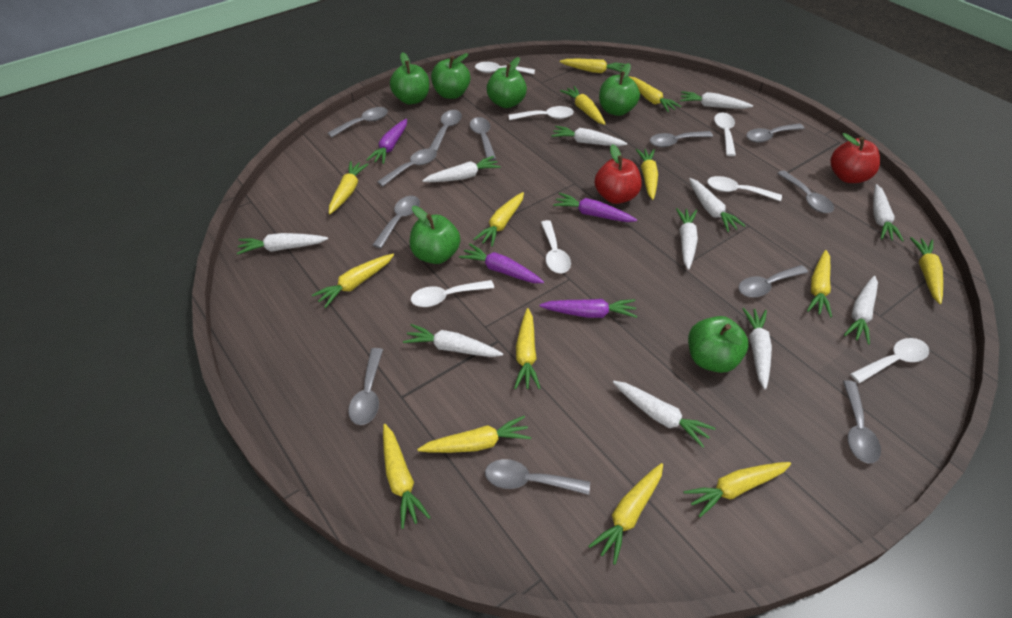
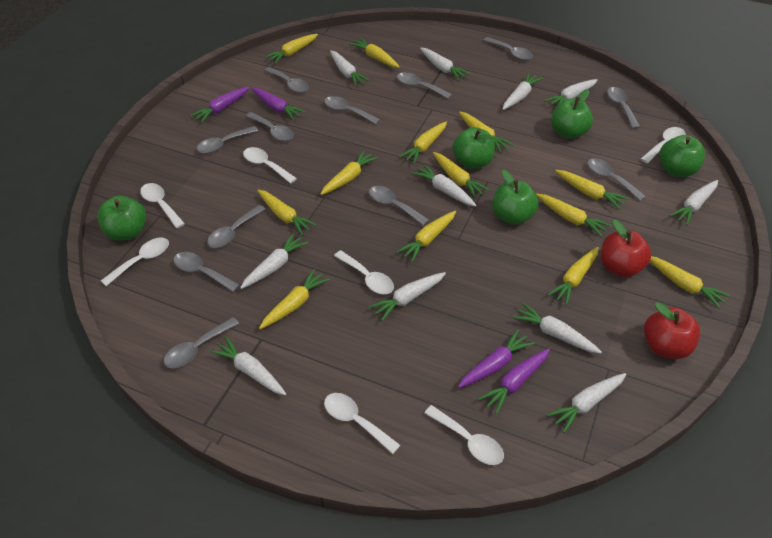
green apple: 6 -> 5
yellow carrot: 14 -> 13

